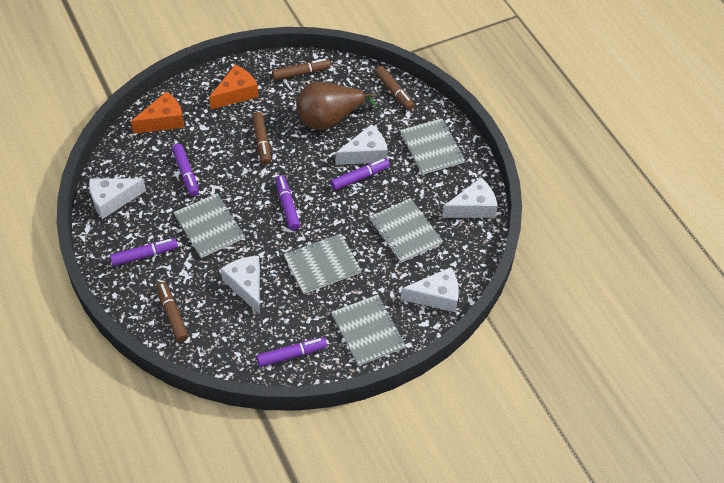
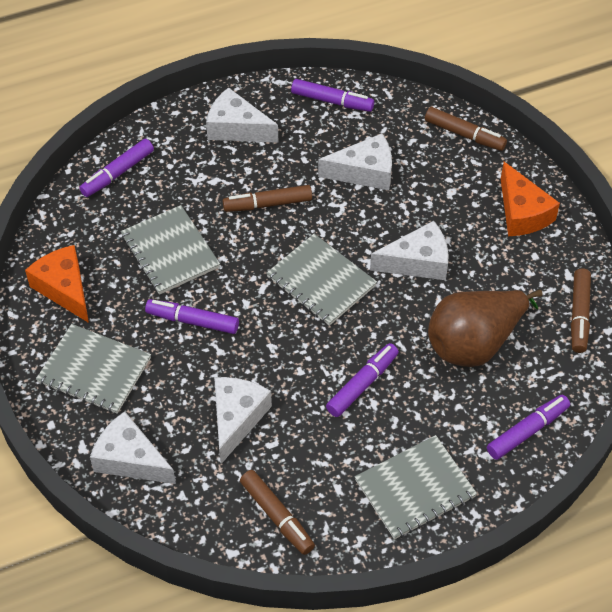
grey notebook: 5 -> 4

